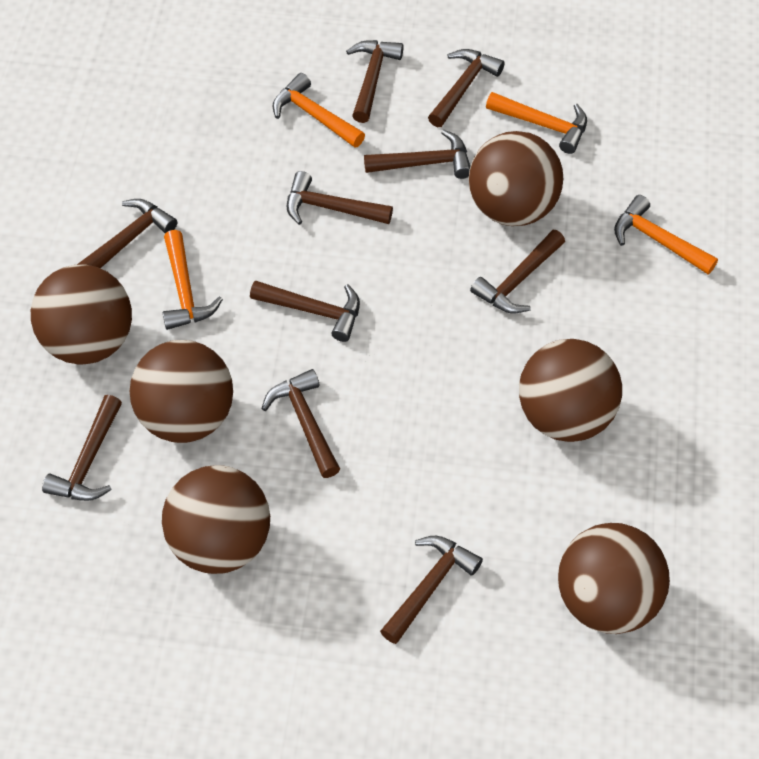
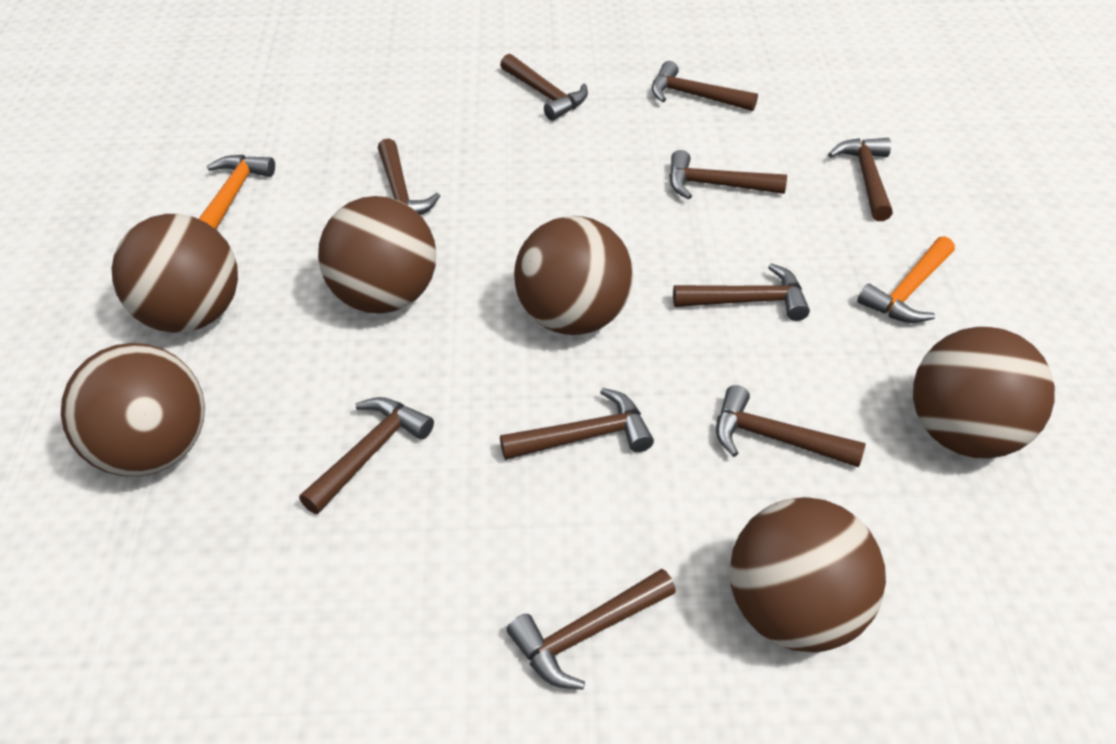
orange hammer: 4 -> 2

